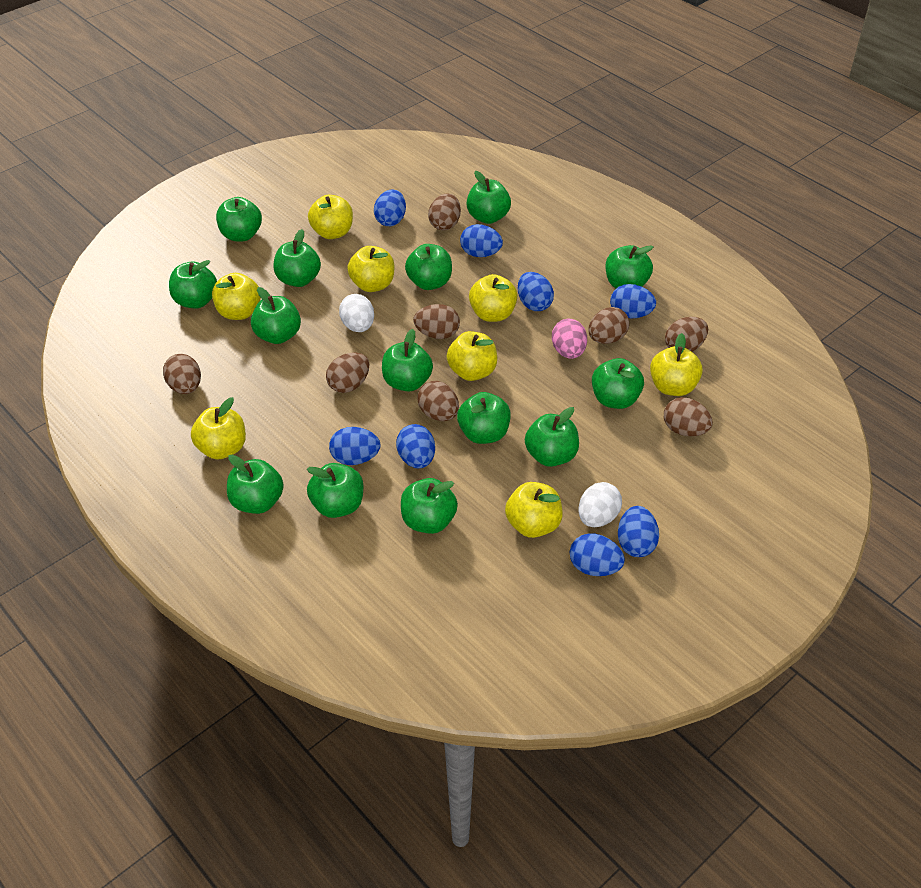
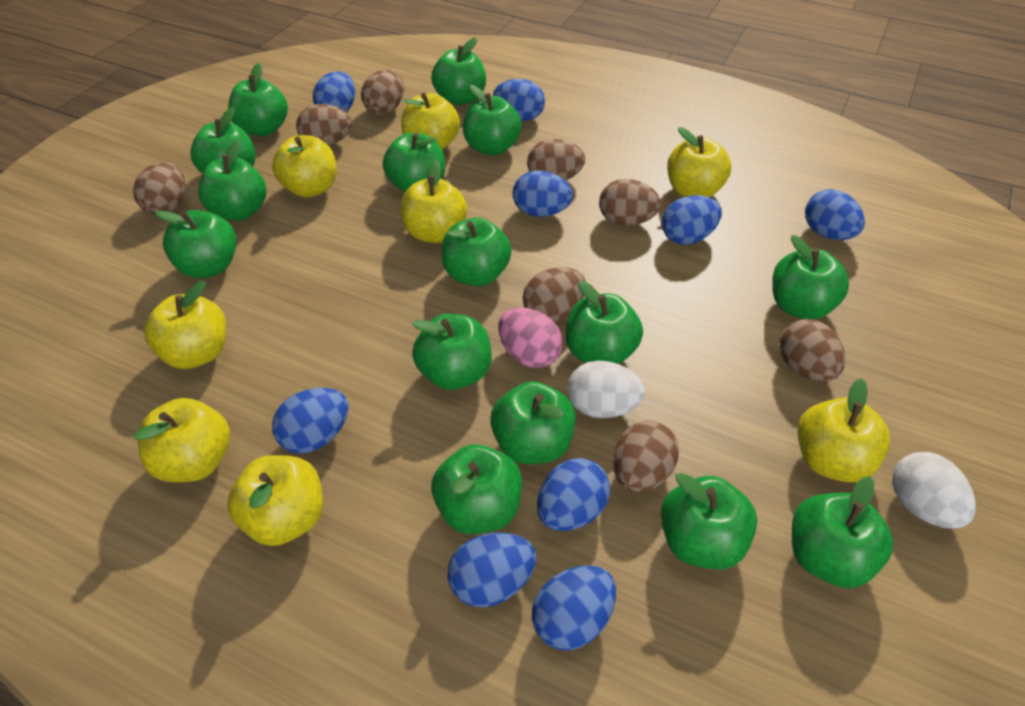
blue egg: 8 -> 9
green apple: 14 -> 15

